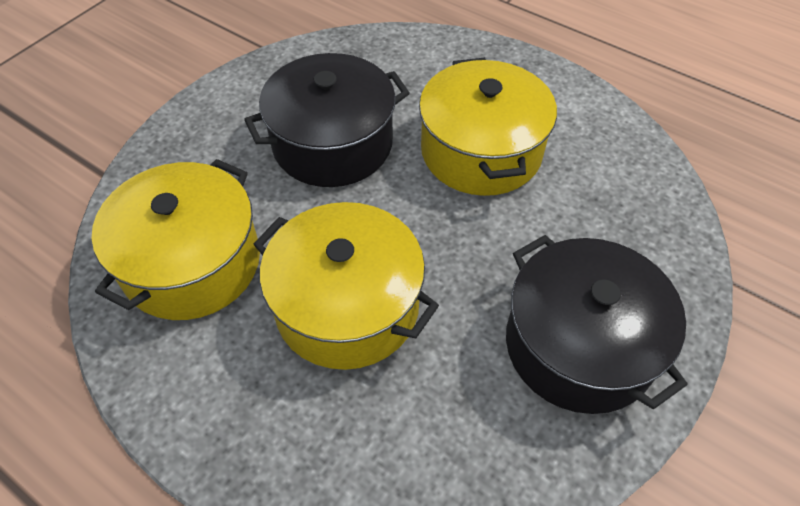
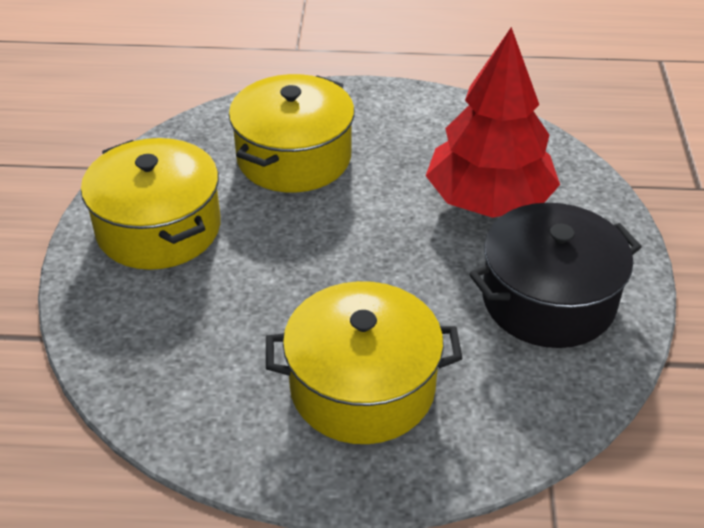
black pot: 2 -> 1
red tree: 0 -> 1

